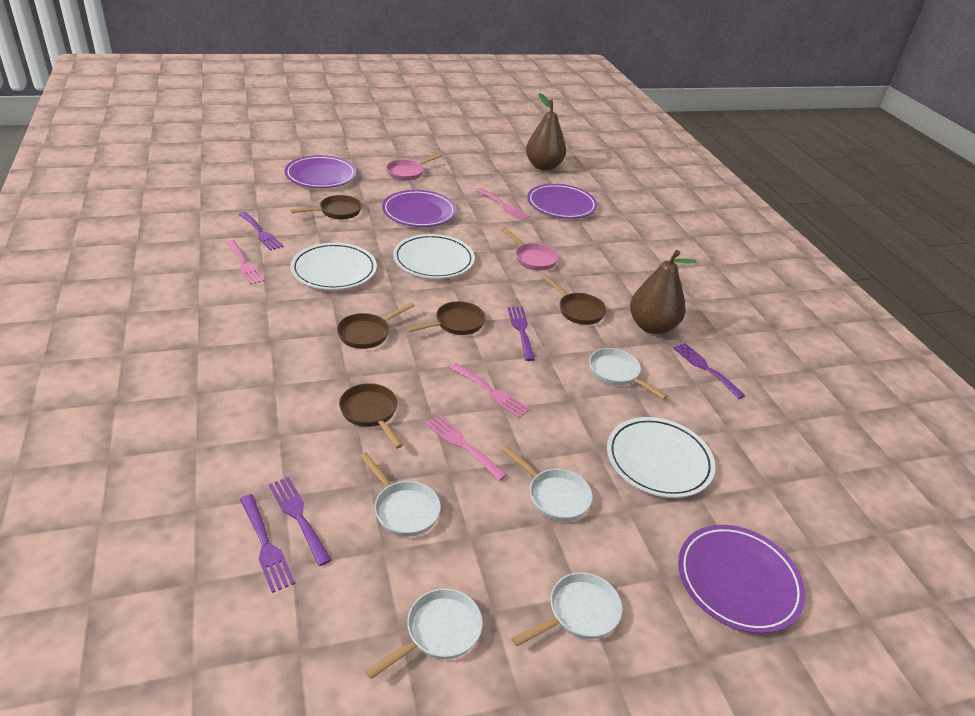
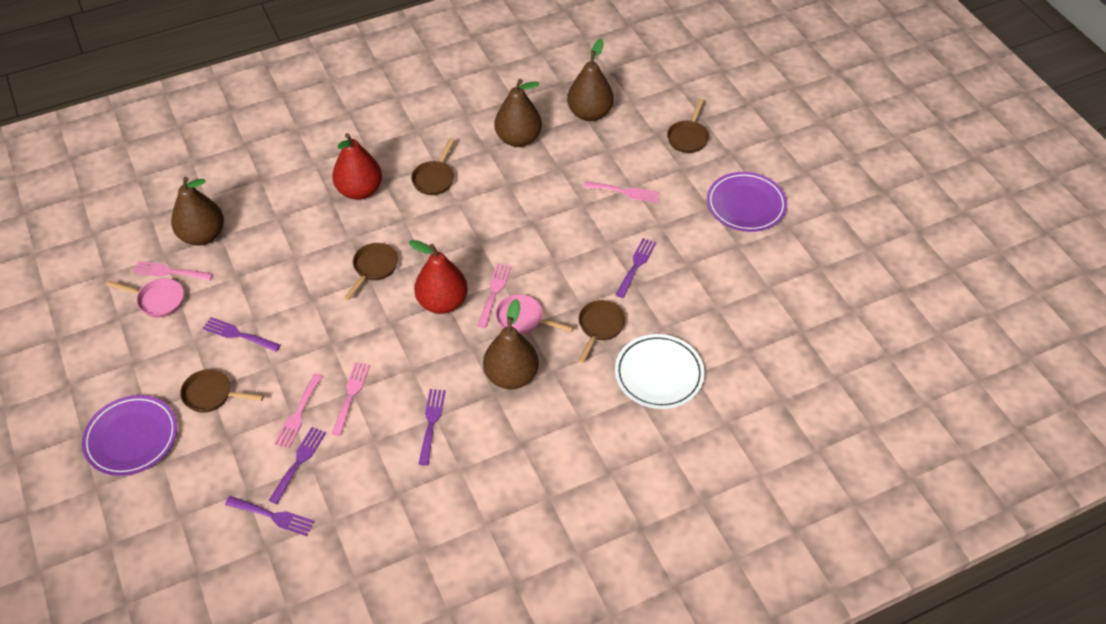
brown pear: 2 -> 4
pink fork: 4 -> 5
purple plate: 4 -> 2
red pear: 0 -> 2
white pan: 5 -> 0
white plate: 3 -> 1

